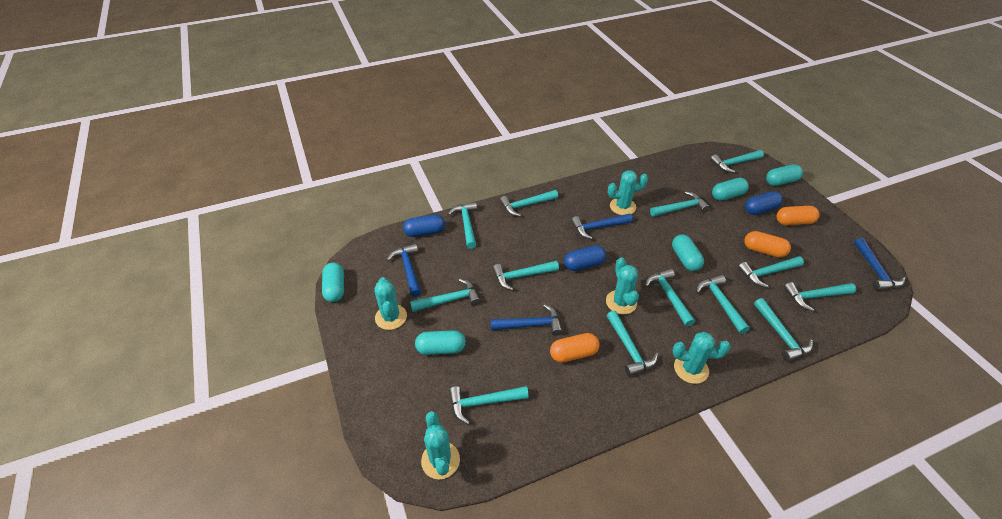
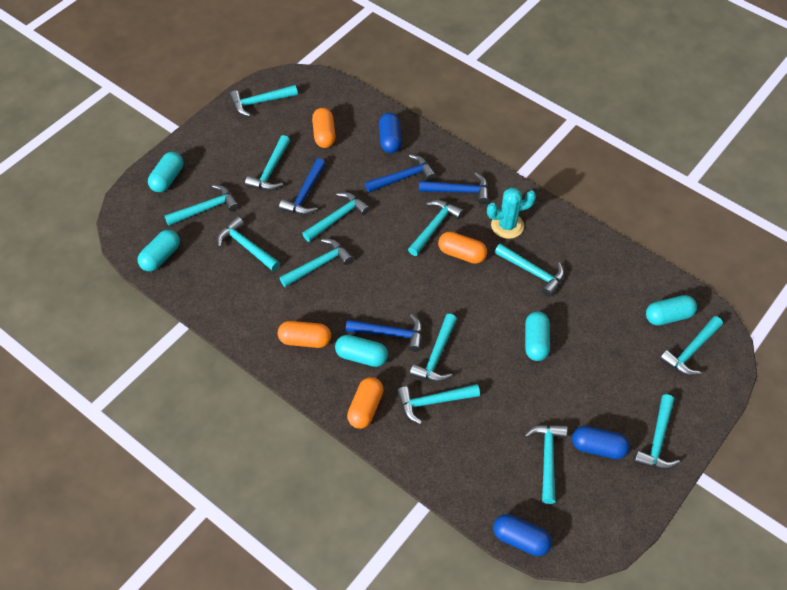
orange capsule: 3 -> 4
turquoise cactus: 5 -> 1

